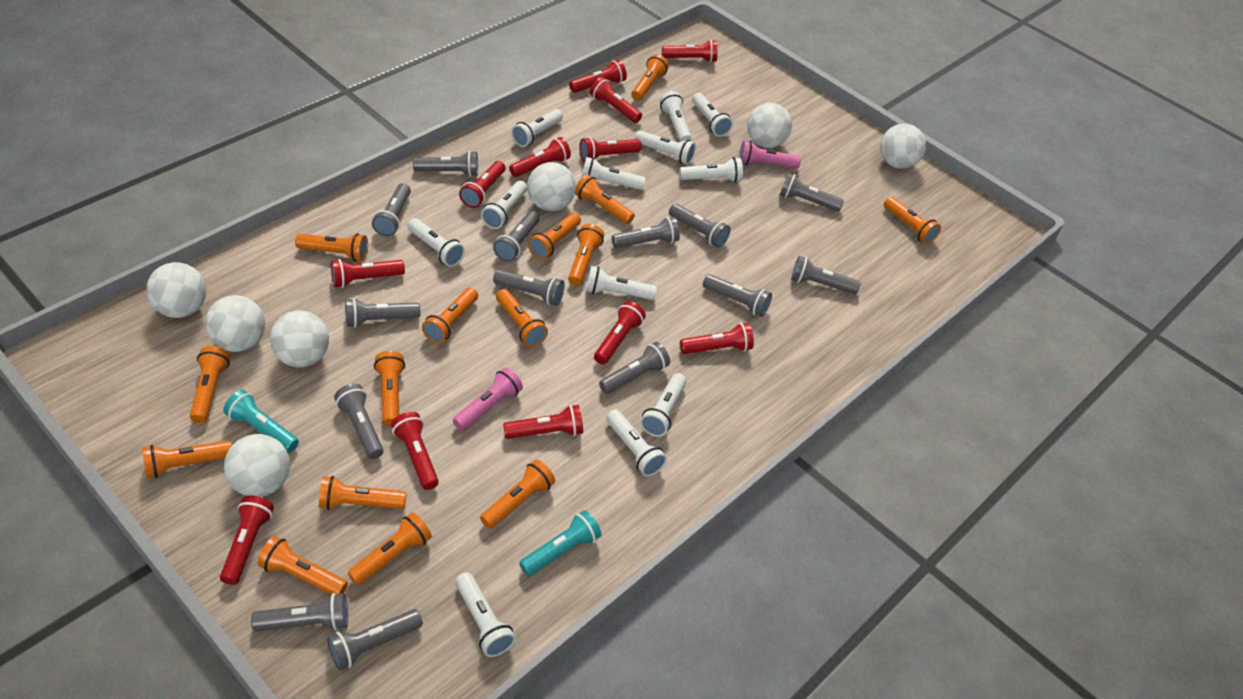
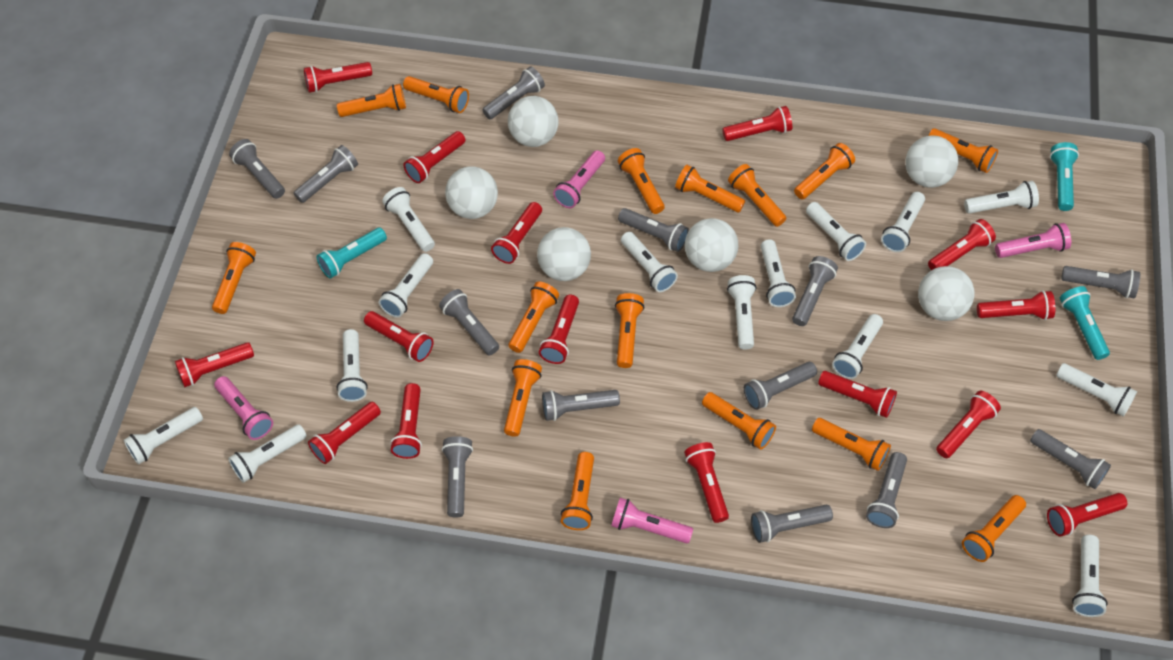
grey flashlight: 14 -> 13
pink flashlight: 2 -> 4
red flashlight: 12 -> 15
turquoise flashlight: 2 -> 3
white ball: 7 -> 6
white flashlight: 12 -> 14

